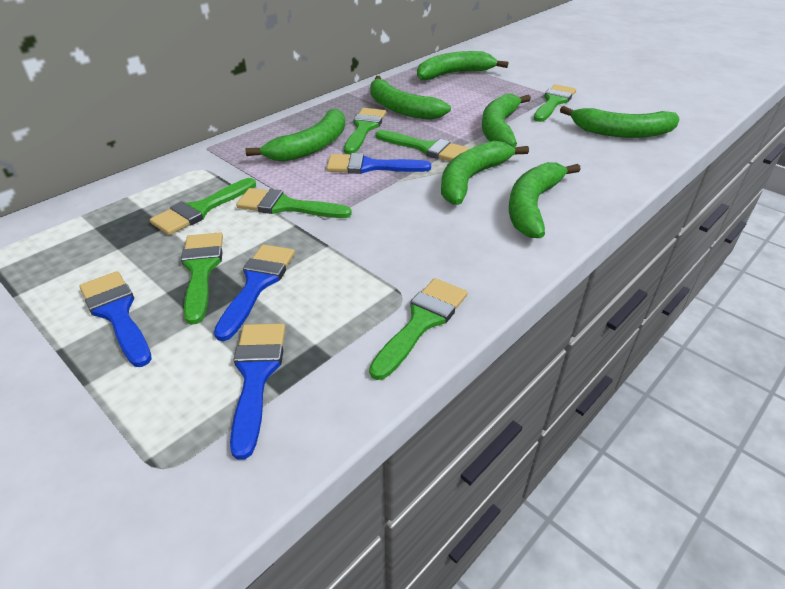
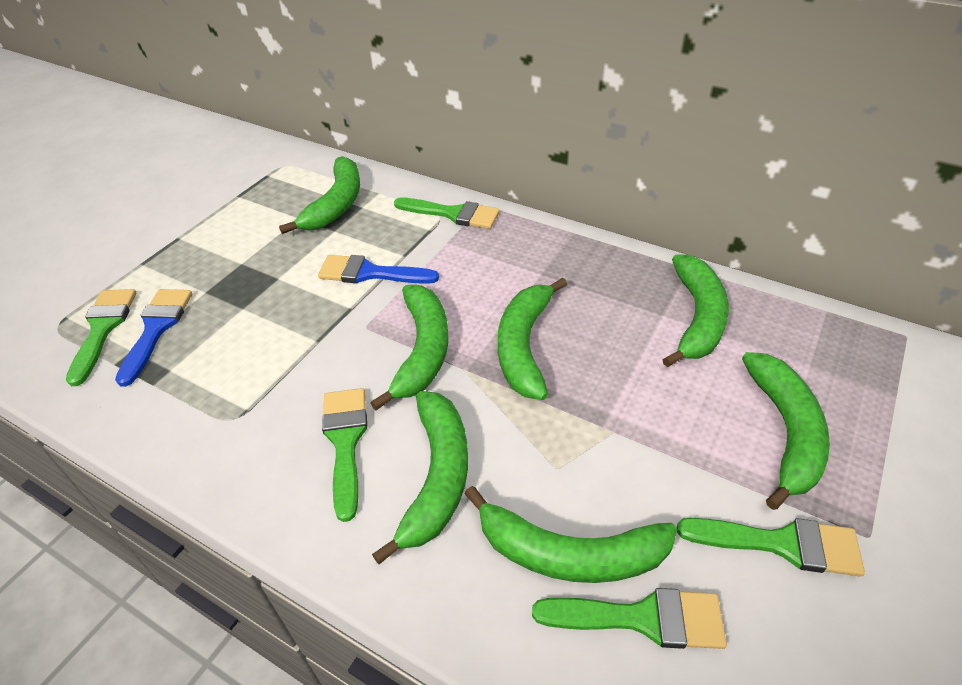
blue brush: 4 -> 2
green brush: 7 -> 5

